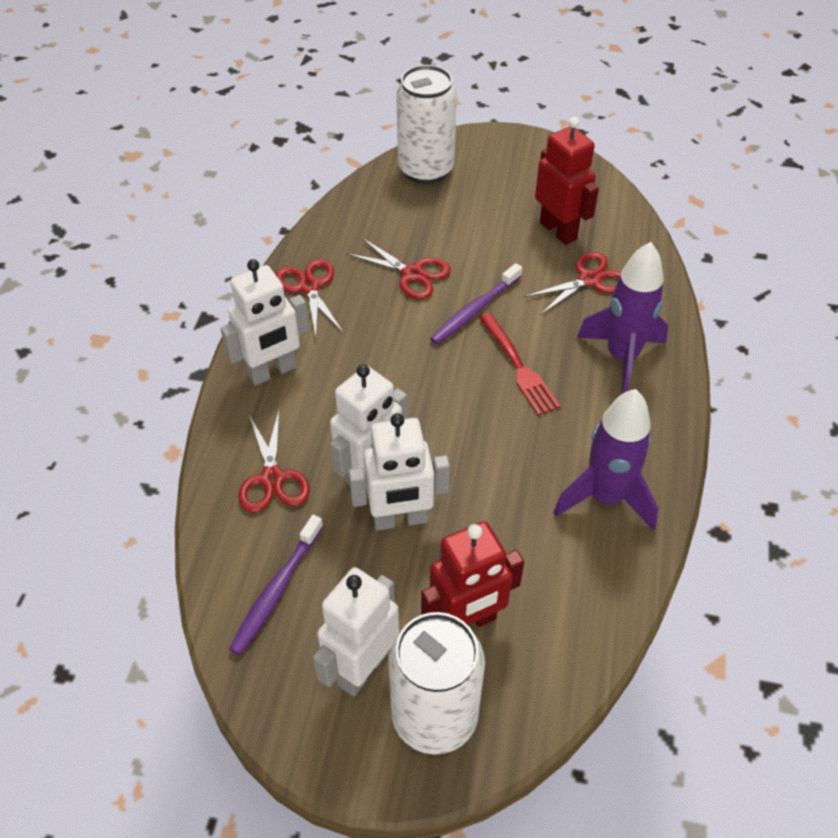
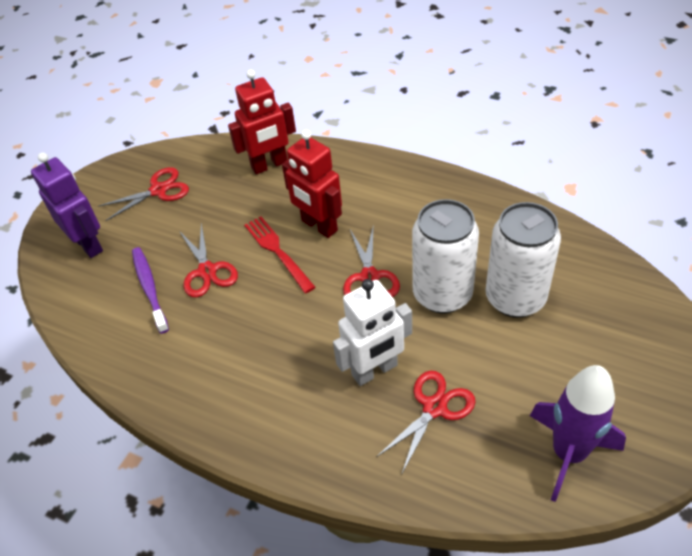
purple robot: 0 -> 1
purple rocket: 2 -> 1
purple toothbrush: 2 -> 1
white robot: 4 -> 1

